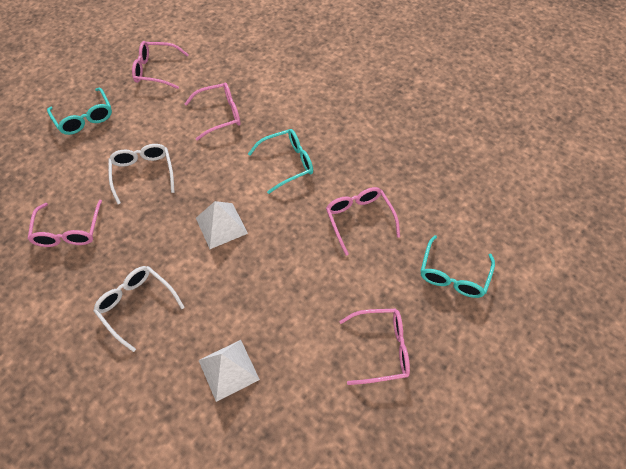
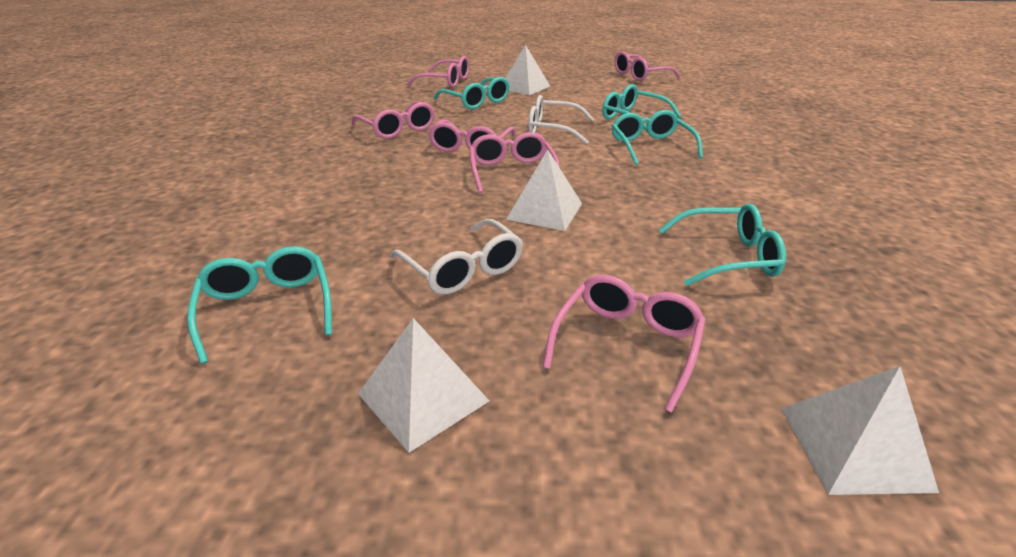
pink glasses: 5 -> 6
turquoise glasses: 3 -> 5
white pyramid: 2 -> 4

